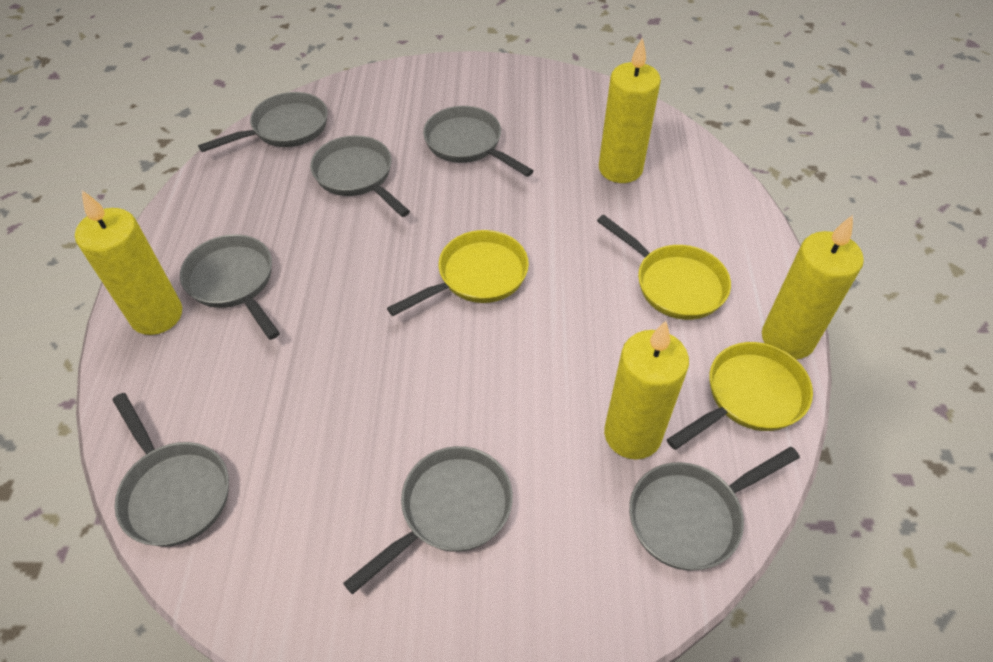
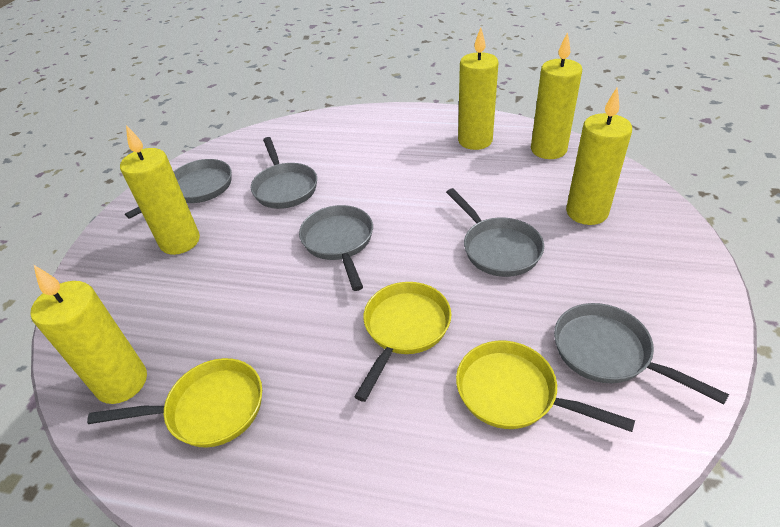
grey pan: 7 -> 5
yellow candle: 4 -> 5

